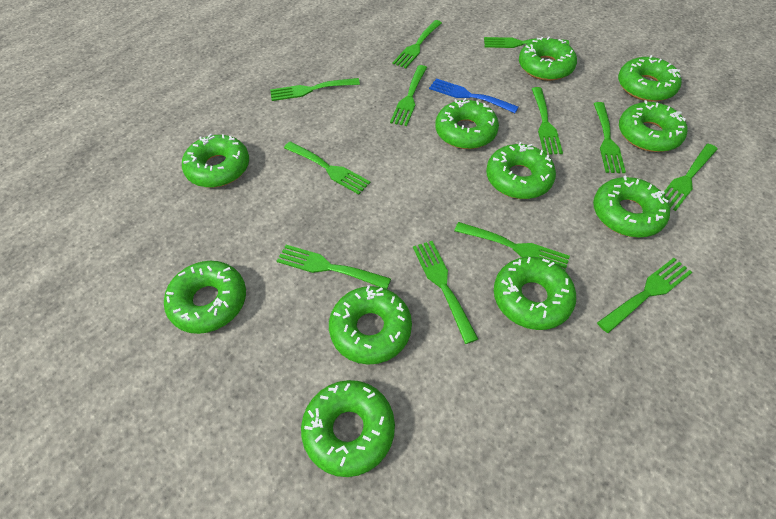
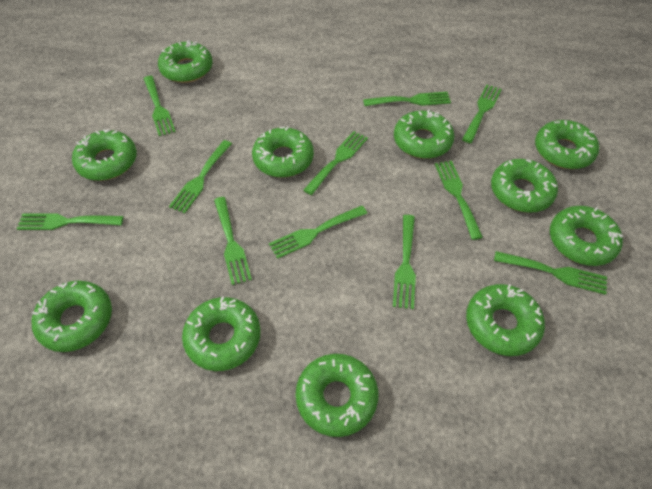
blue fork: 1 -> 0
green fork: 12 -> 11

